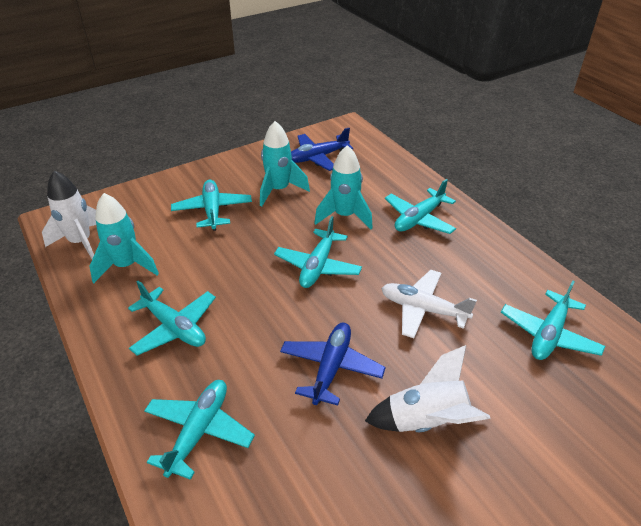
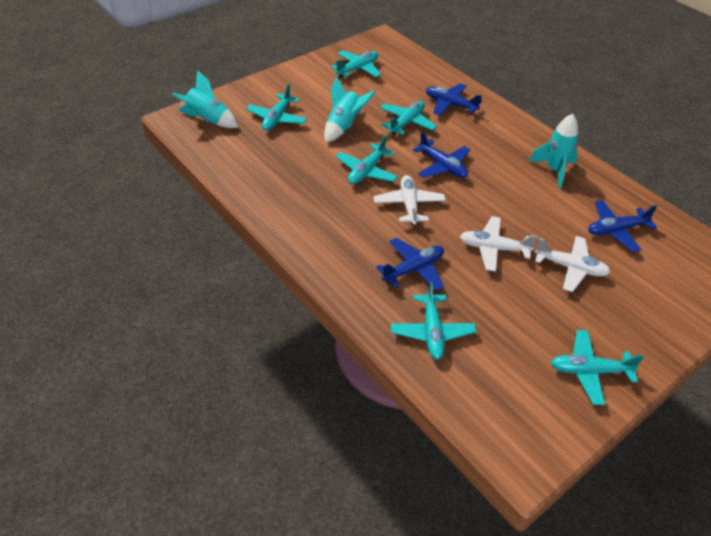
blue plane: 2 -> 4
white plane: 1 -> 3
white rocket: 2 -> 0

